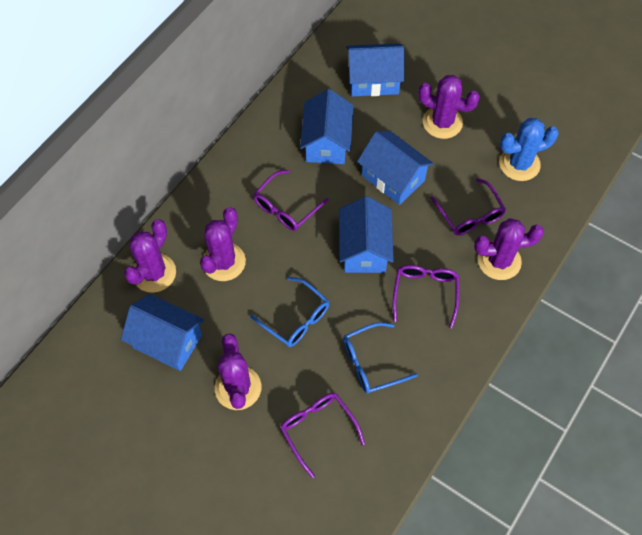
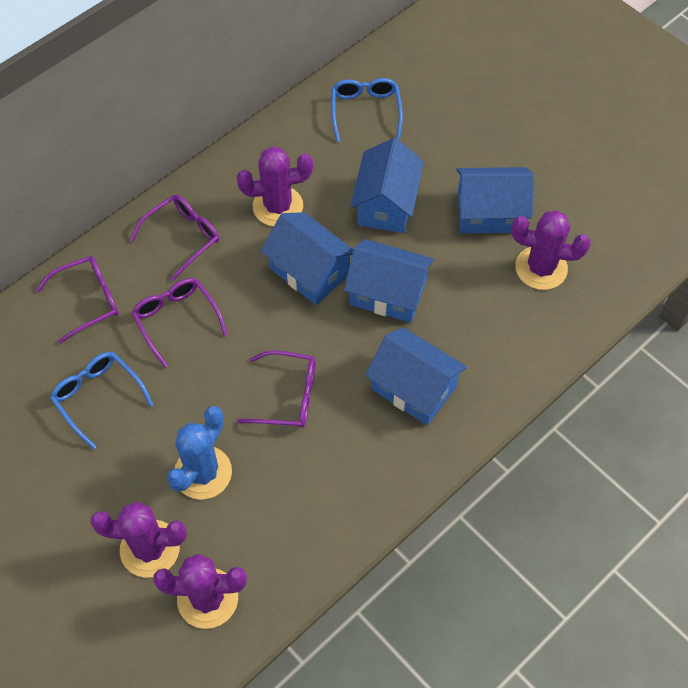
purple cactus: 5 -> 4

